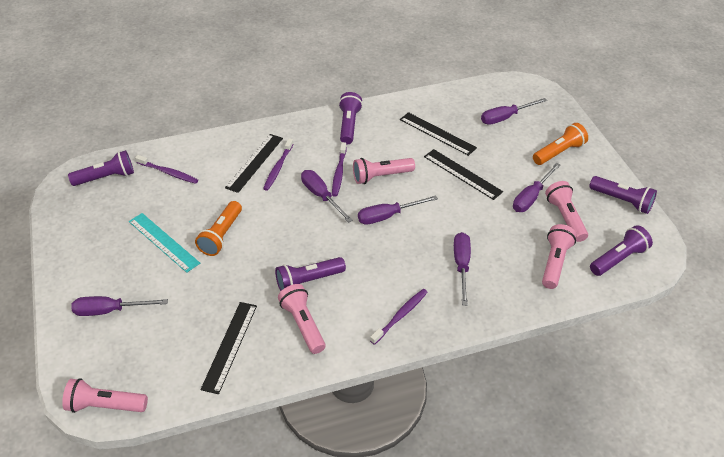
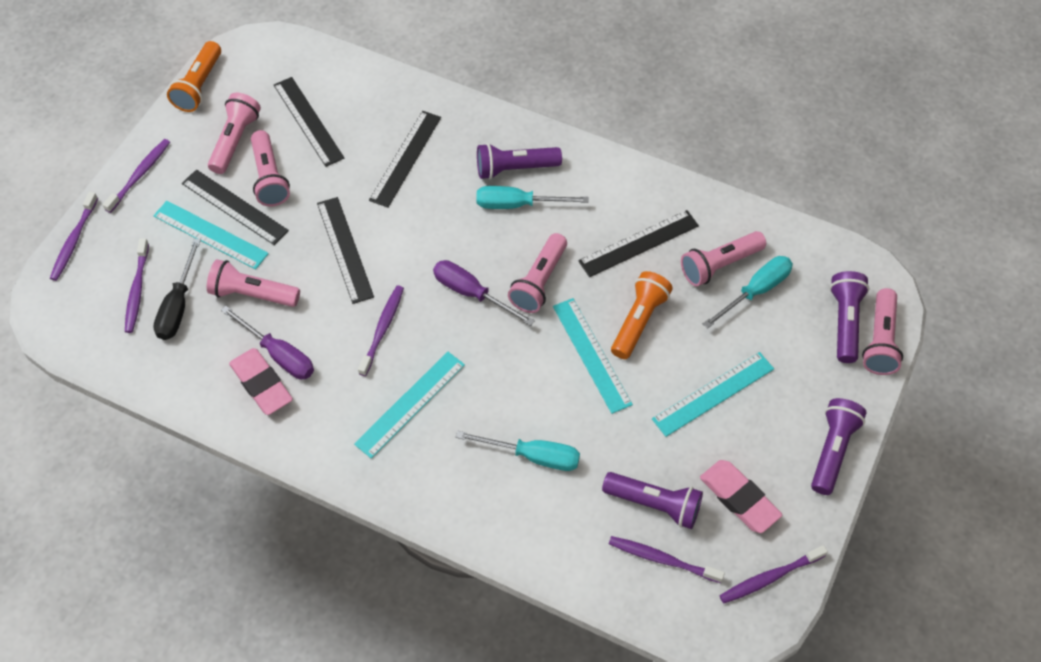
black ruler: 4 -> 5
black screwdriver: 0 -> 1
pink eraser: 0 -> 2
pink flashlight: 5 -> 6
purple flashlight: 5 -> 4
purple screwdriver: 6 -> 2
purple toothbrush: 4 -> 6
turquoise ruler: 1 -> 4
turquoise screwdriver: 0 -> 3

